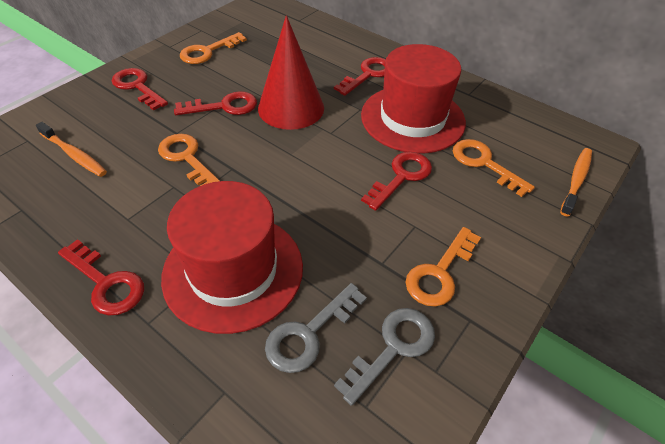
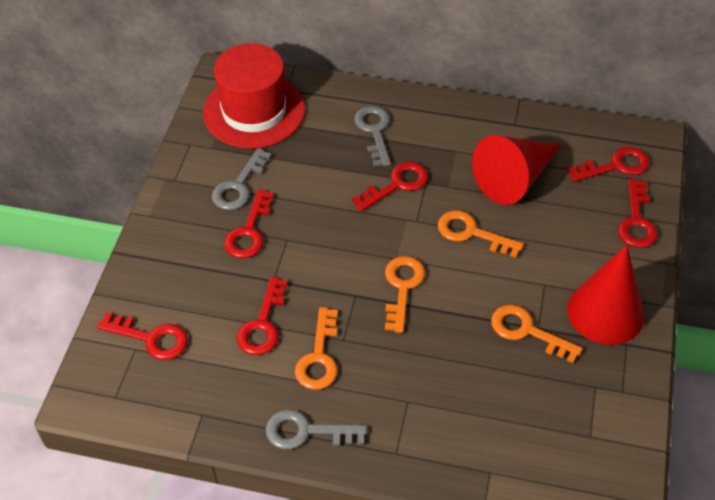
grey key: 2 -> 3
orange toothbrush: 2 -> 0
red cone: 1 -> 2
red hat: 2 -> 1
red key: 5 -> 6

